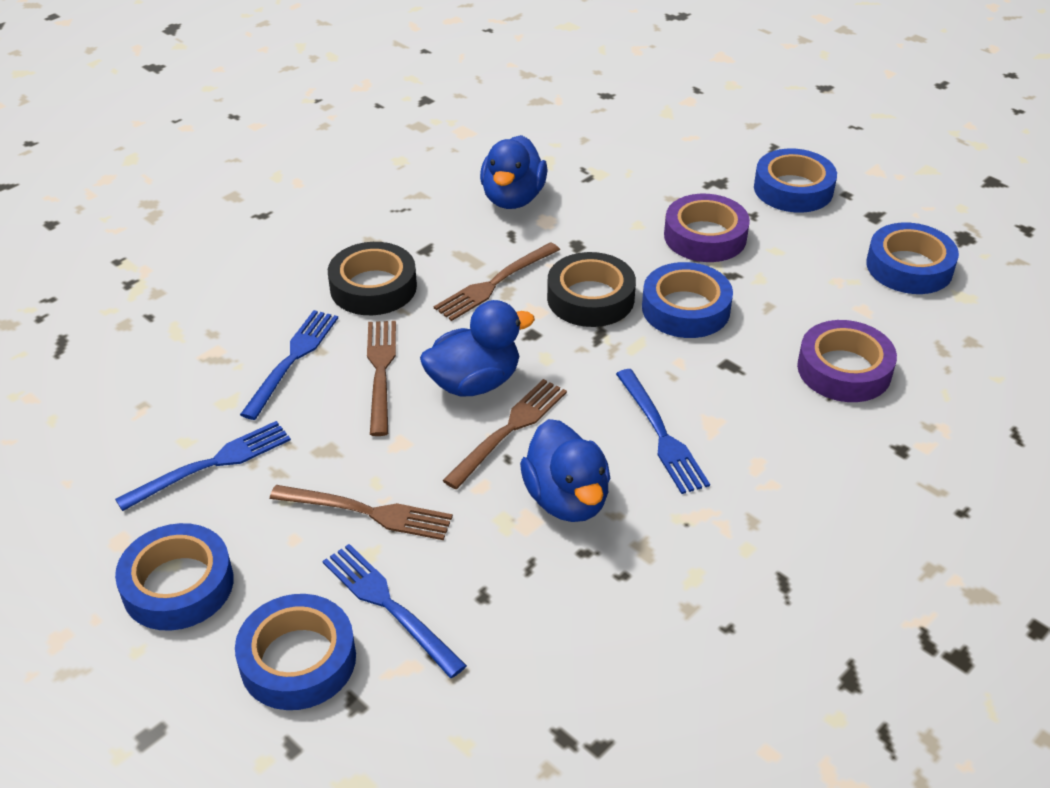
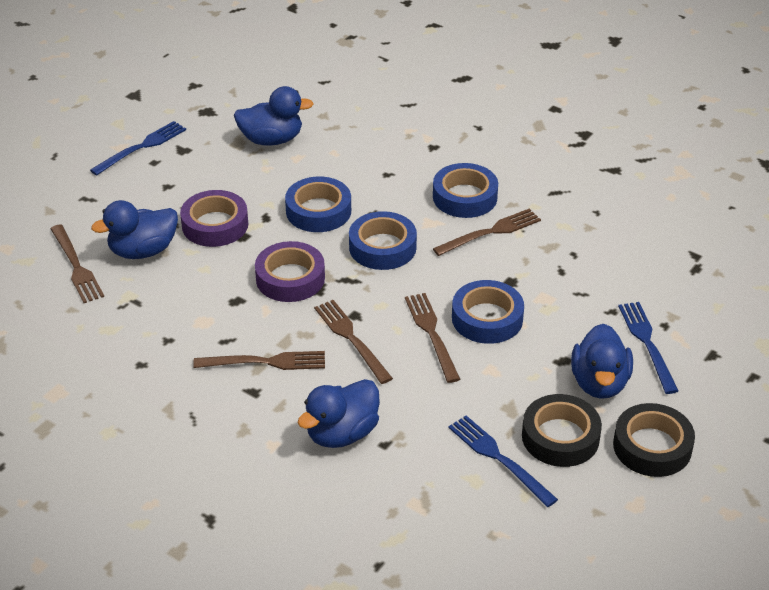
blue duck: 3 -> 4
blue fork: 4 -> 3
blue tape: 5 -> 4
brown fork: 4 -> 5

